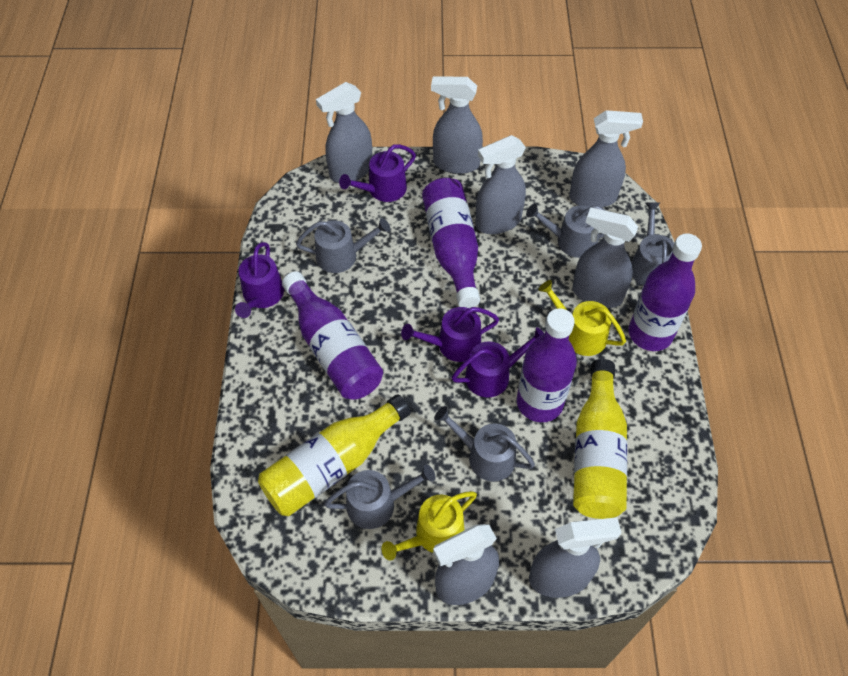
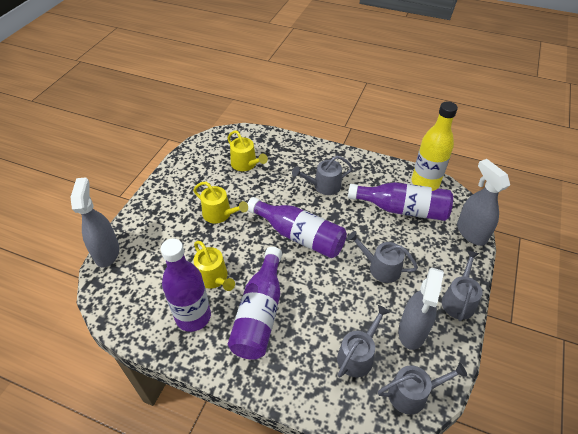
grey spray bottle: 7 -> 3
purple watering can: 4 -> 0
yellow bottle: 2 -> 1
yellow watering can: 2 -> 3

